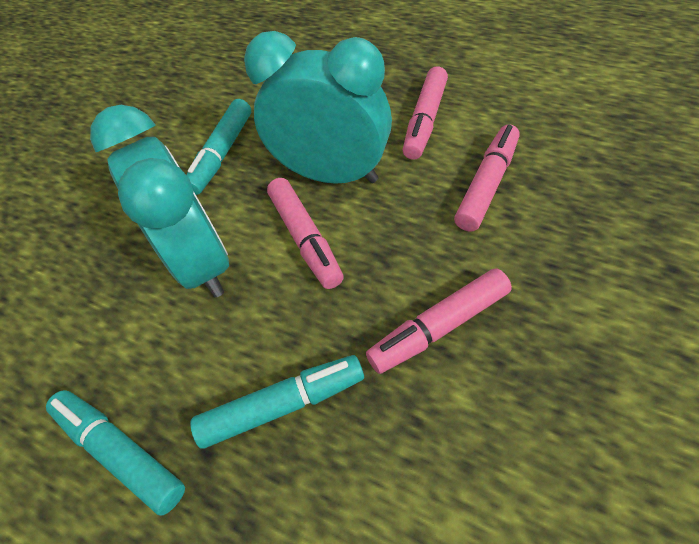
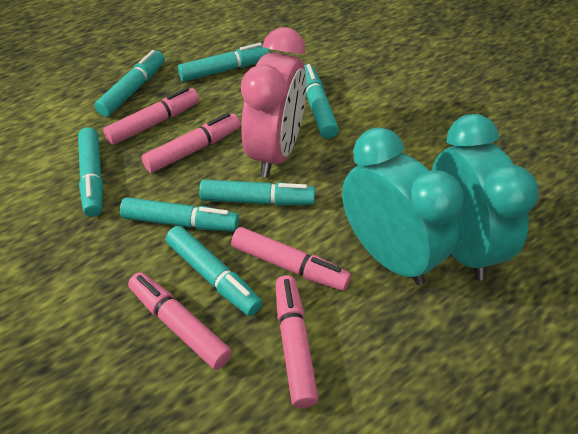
pink clock: 0 -> 1
pink marker: 4 -> 5
turquoise marker: 3 -> 7

